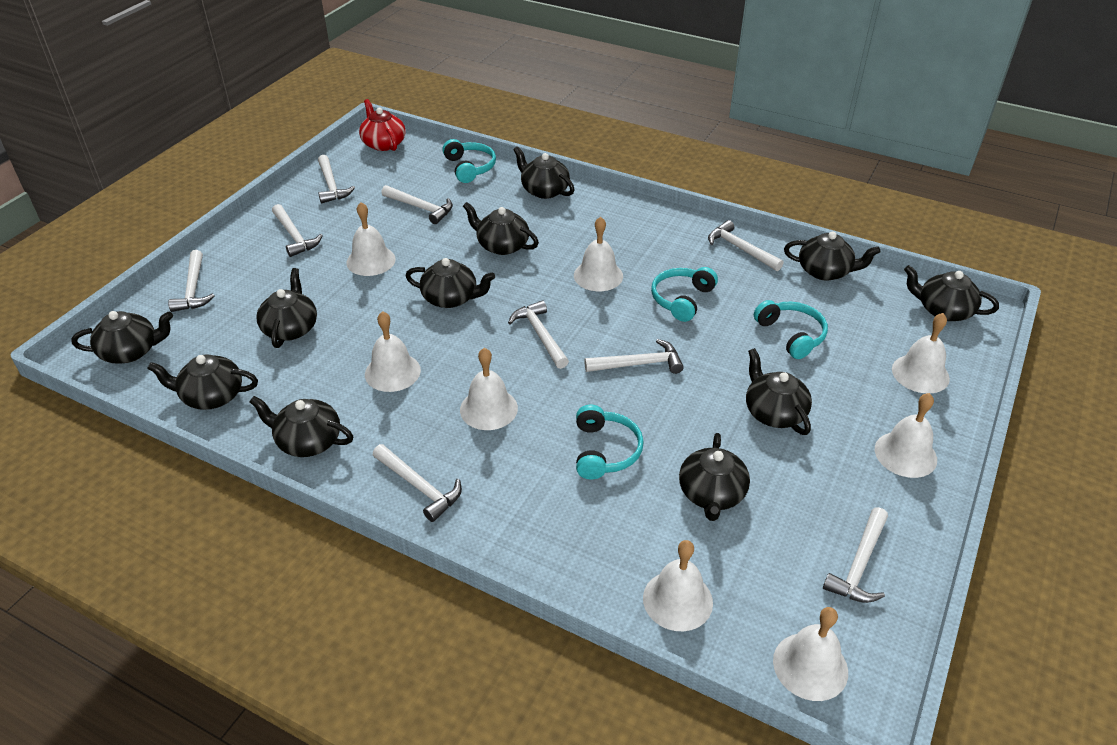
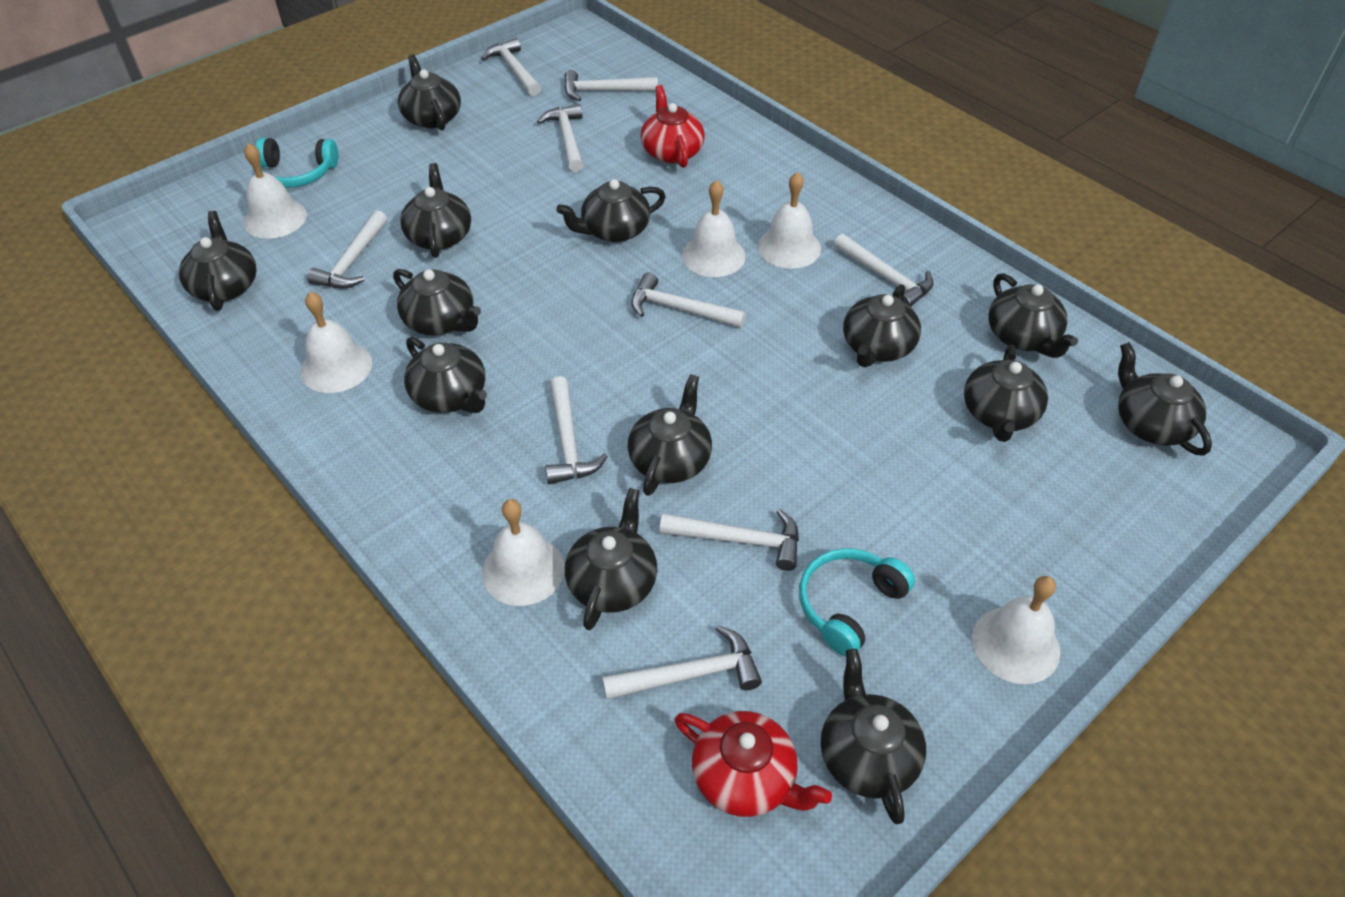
black teapot: 11 -> 13
red teapot: 1 -> 2
turquoise headphones: 4 -> 2
white bell: 8 -> 6

